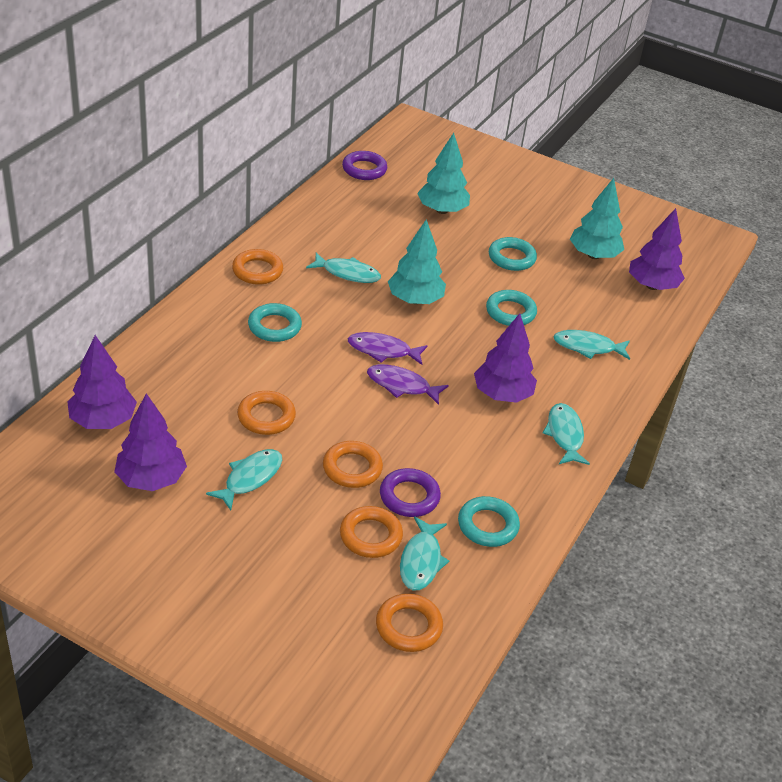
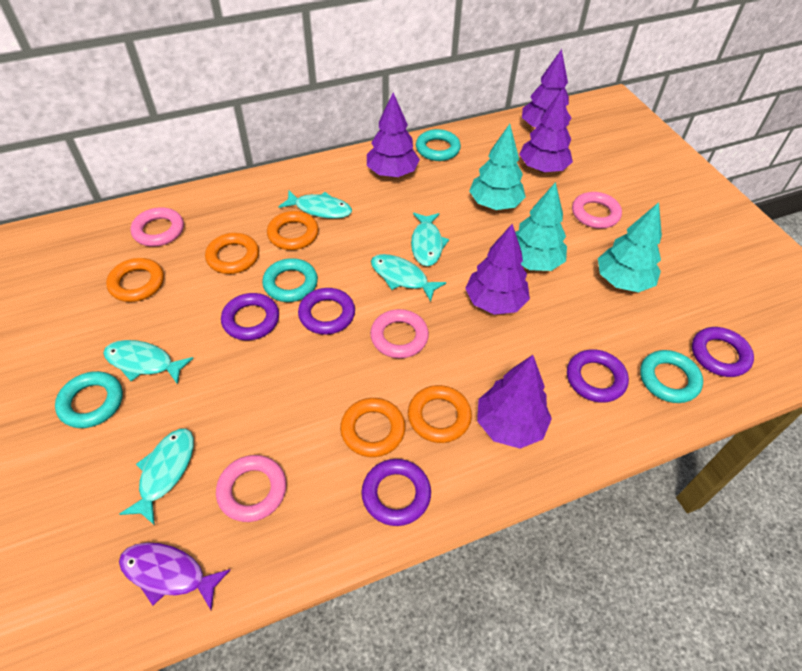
pink ring: 0 -> 4
purple fish: 2 -> 1
purple ring: 2 -> 5
purple tree: 4 -> 5

